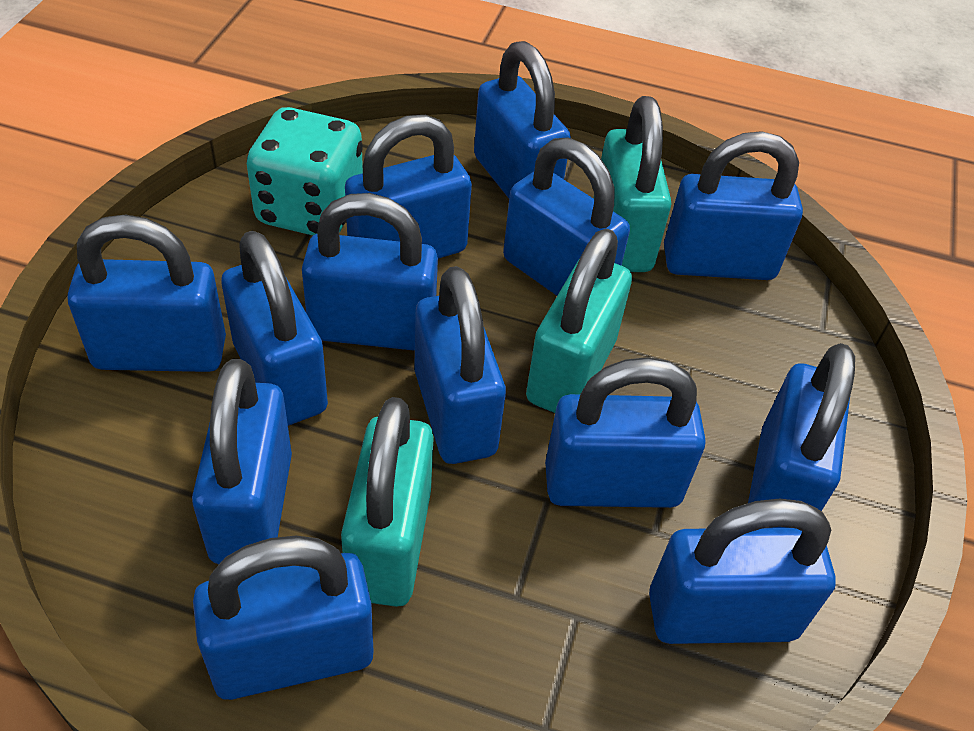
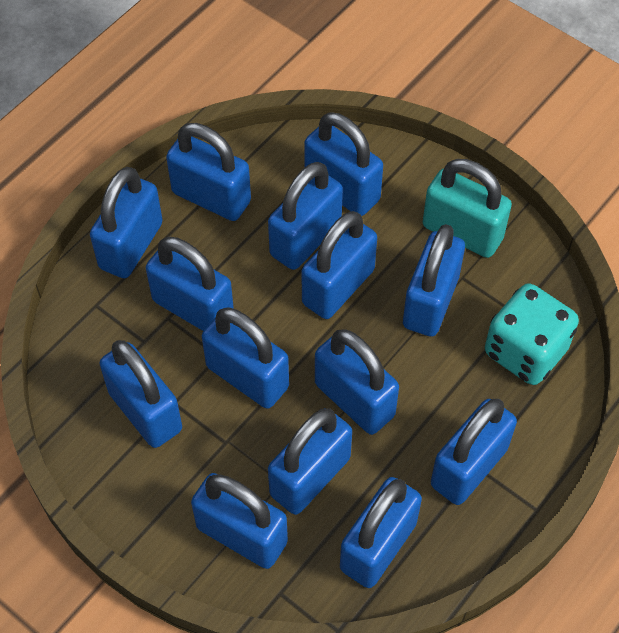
blue padlock: 13 -> 14
turquoise padlock: 3 -> 1

